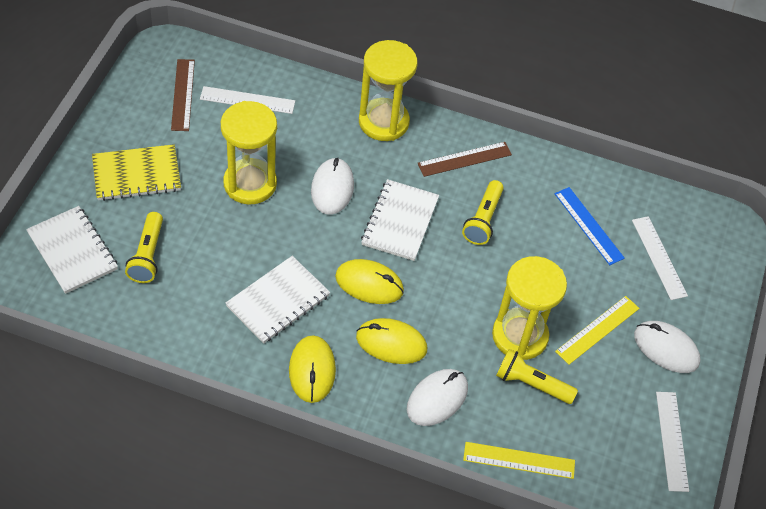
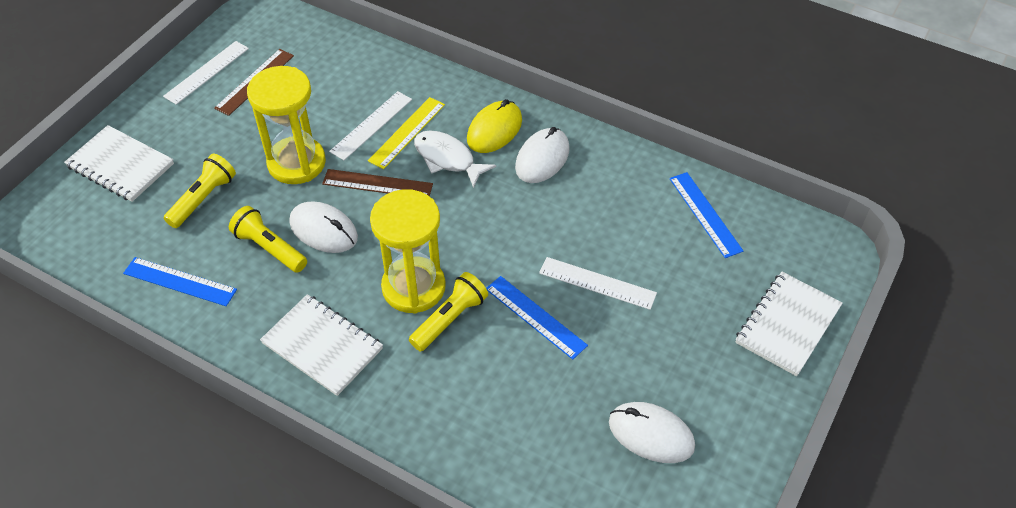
blue ruler: 1 -> 3
white fish: 0 -> 1
yellow hourglass: 3 -> 2
yellow mouse: 3 -> 1
yellow notebook: 1 -> 0
yellow ruler: 2 -> 1

